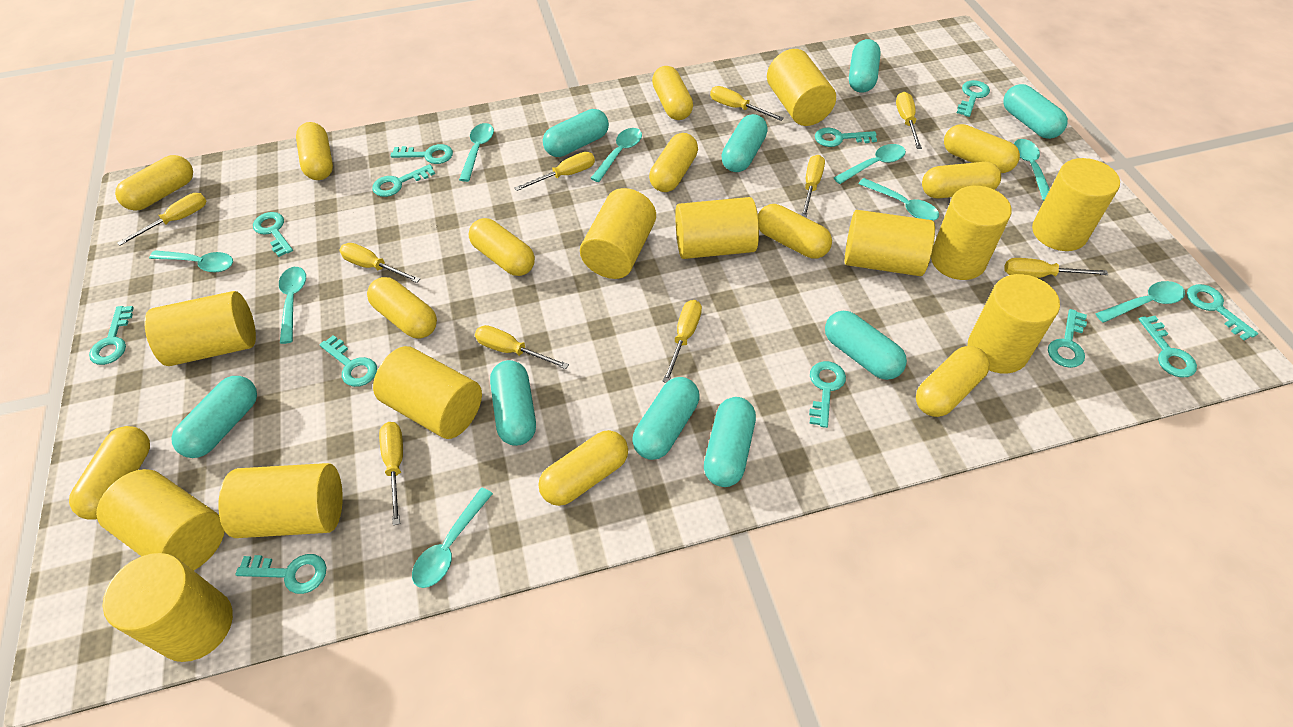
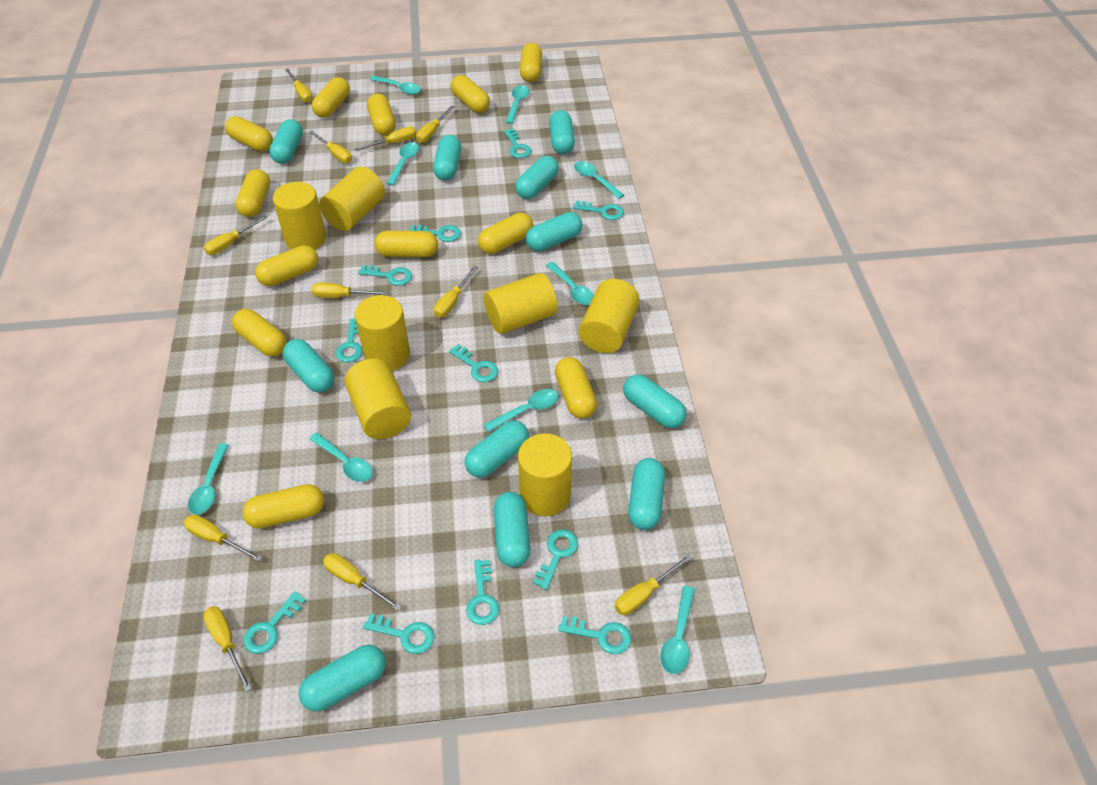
turquoise capsule: 9 -> 11
turquoise key: 12 -> 11
yellow cylinder: 12 -> 7
yellow screwdriver: 10 -> 11

